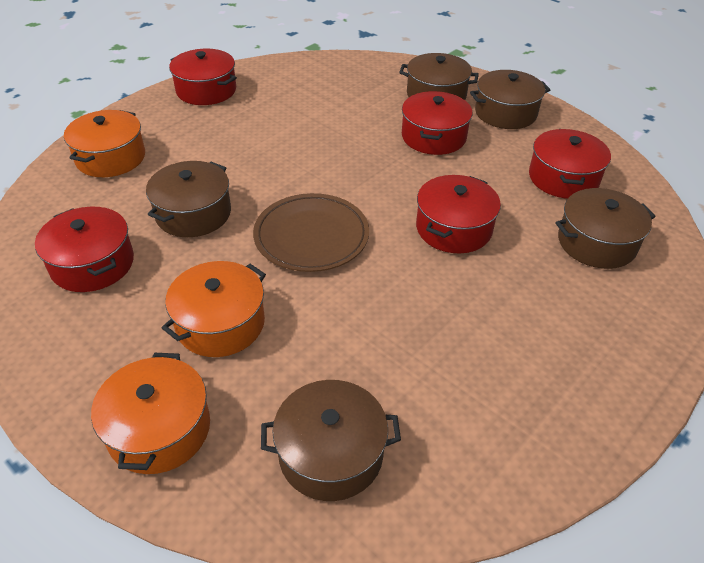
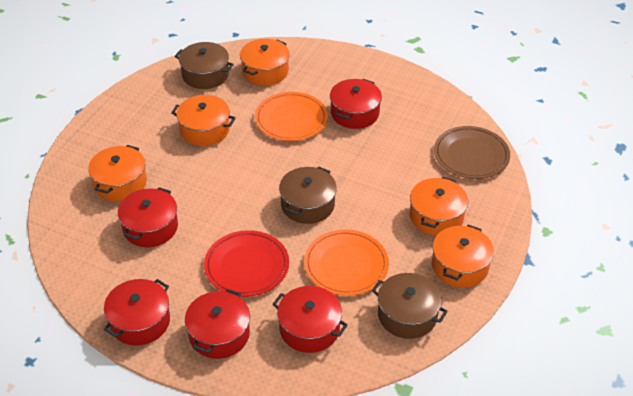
brown pot: 5 -> 3
orange plate: 0 -> 2
orange pot: 3 -> 5
red plate: 0 -> 1

